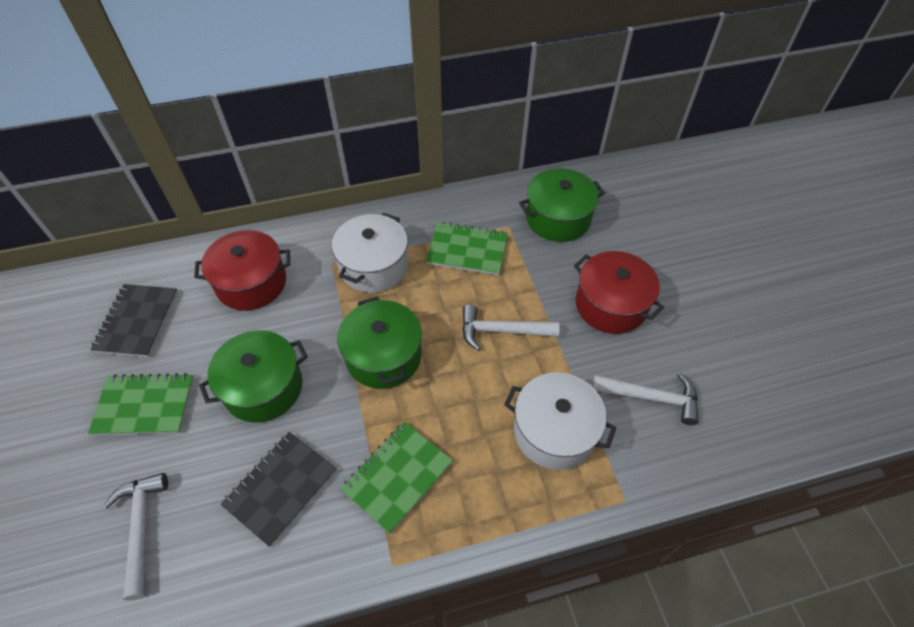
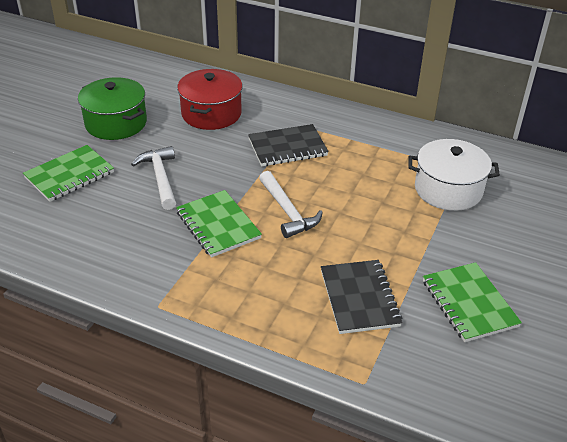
green pot: 3 -> 1
red pot: 2 -> 1
white hammer: 3 -> 2
white pot: 2 -> 1

